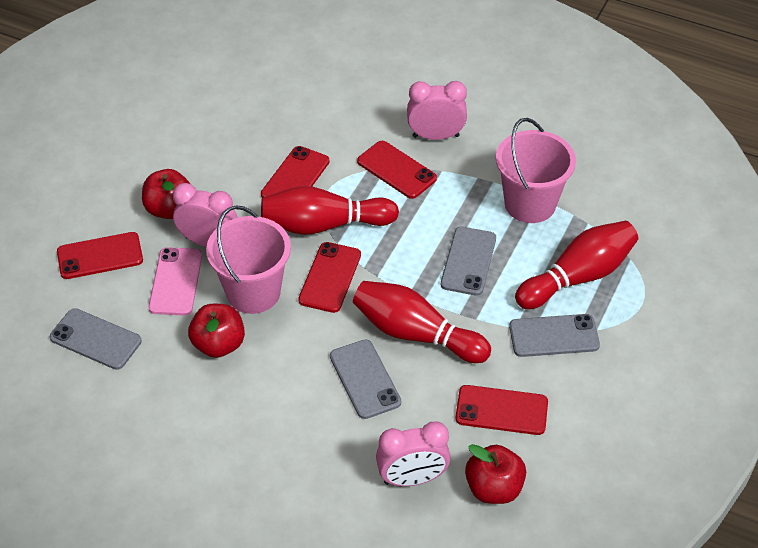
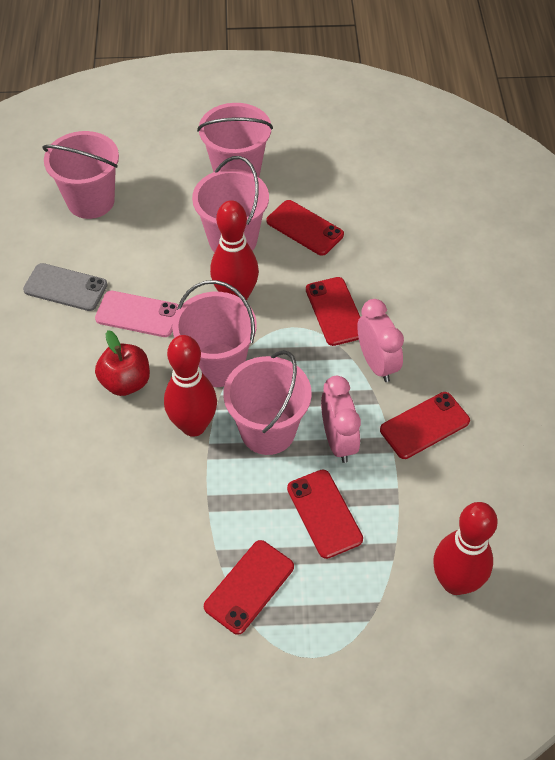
grey phone: 4 -> 1
pink bucket: 2 -> 5
pink clock: 3 -> 2
red apple: 3 -> 1

